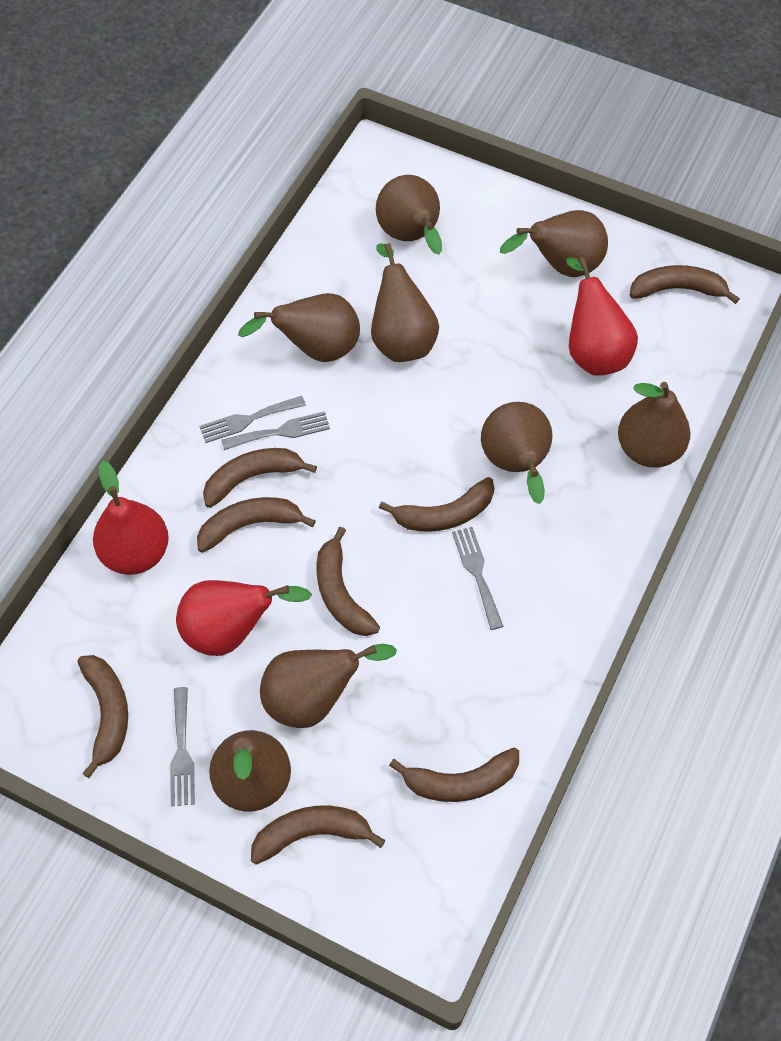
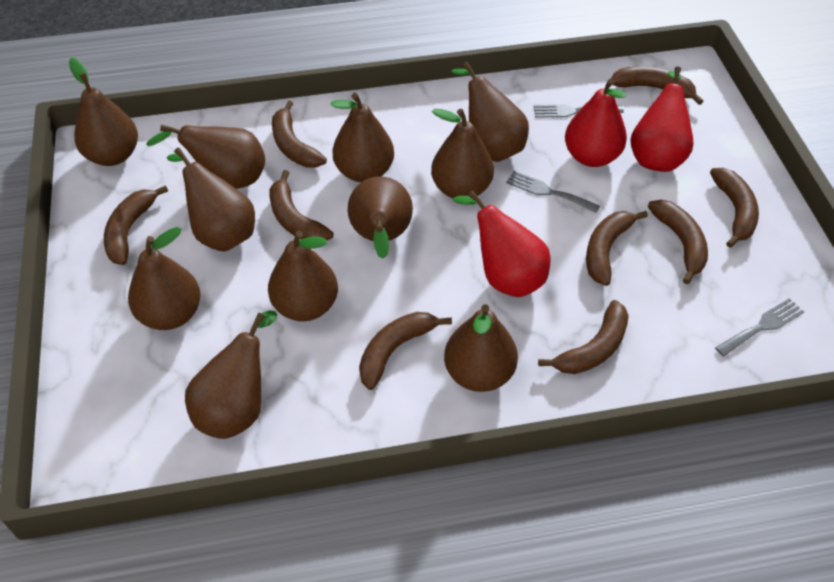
brown banana: 8 -> 9
brown pear: 8 -> 11
grey fork: 4 -> 3

